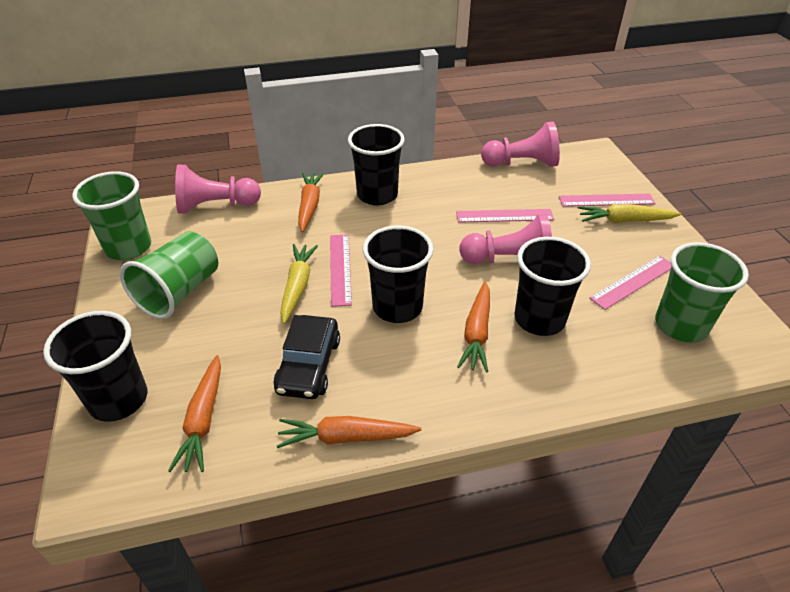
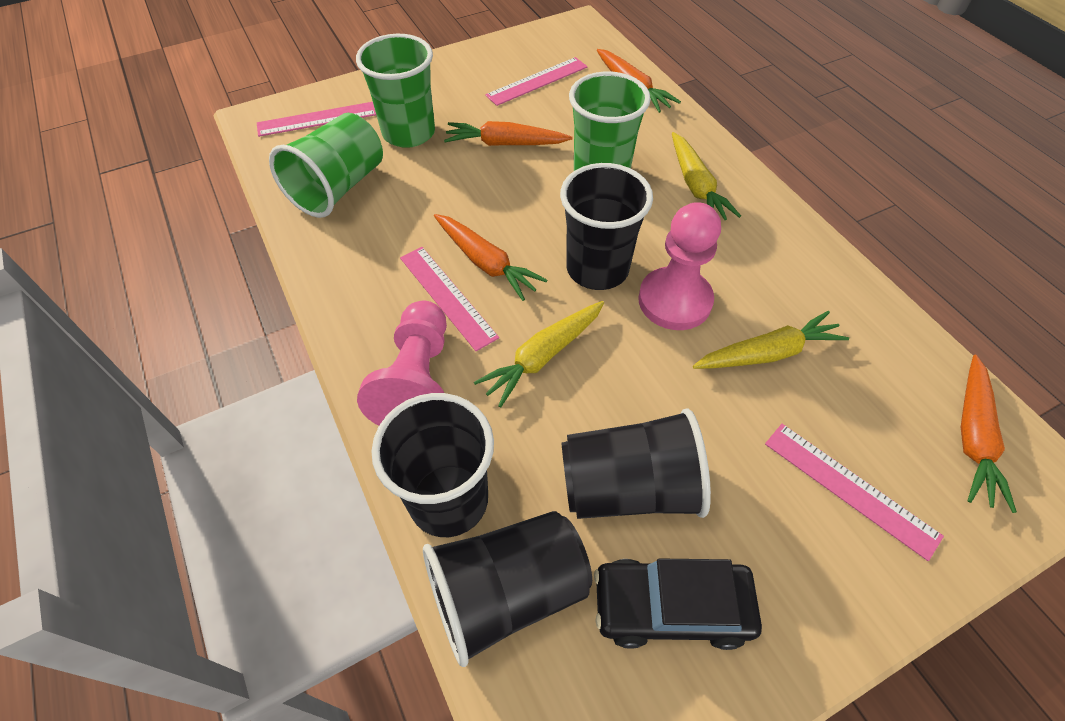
pink pawn: 3 -> 2
yellow carrot: 2 -> 3

